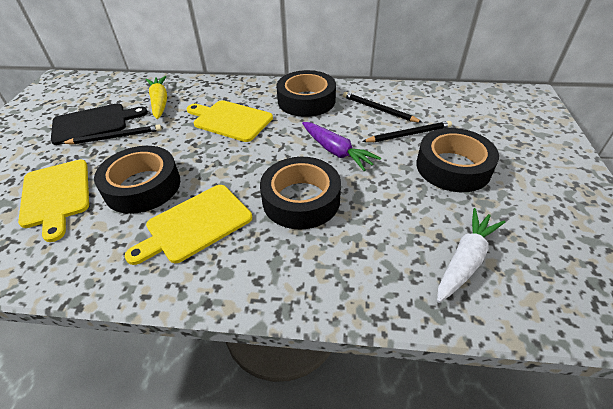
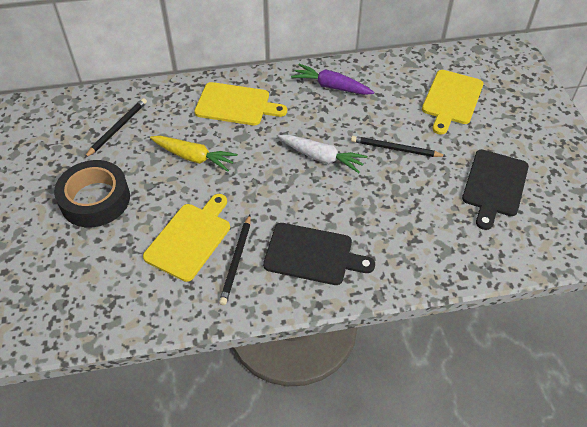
black cutting board: 1 -> 2
black tape: 4 -> 1

